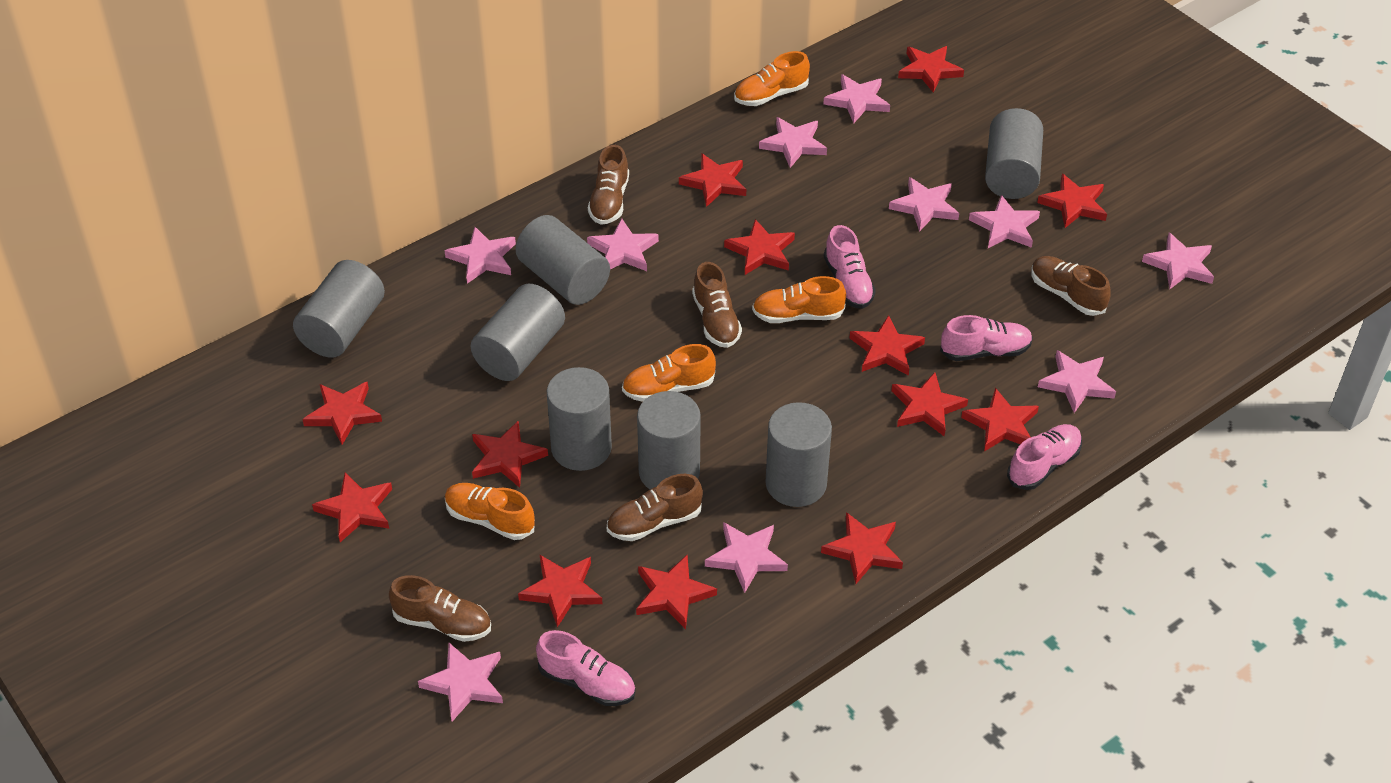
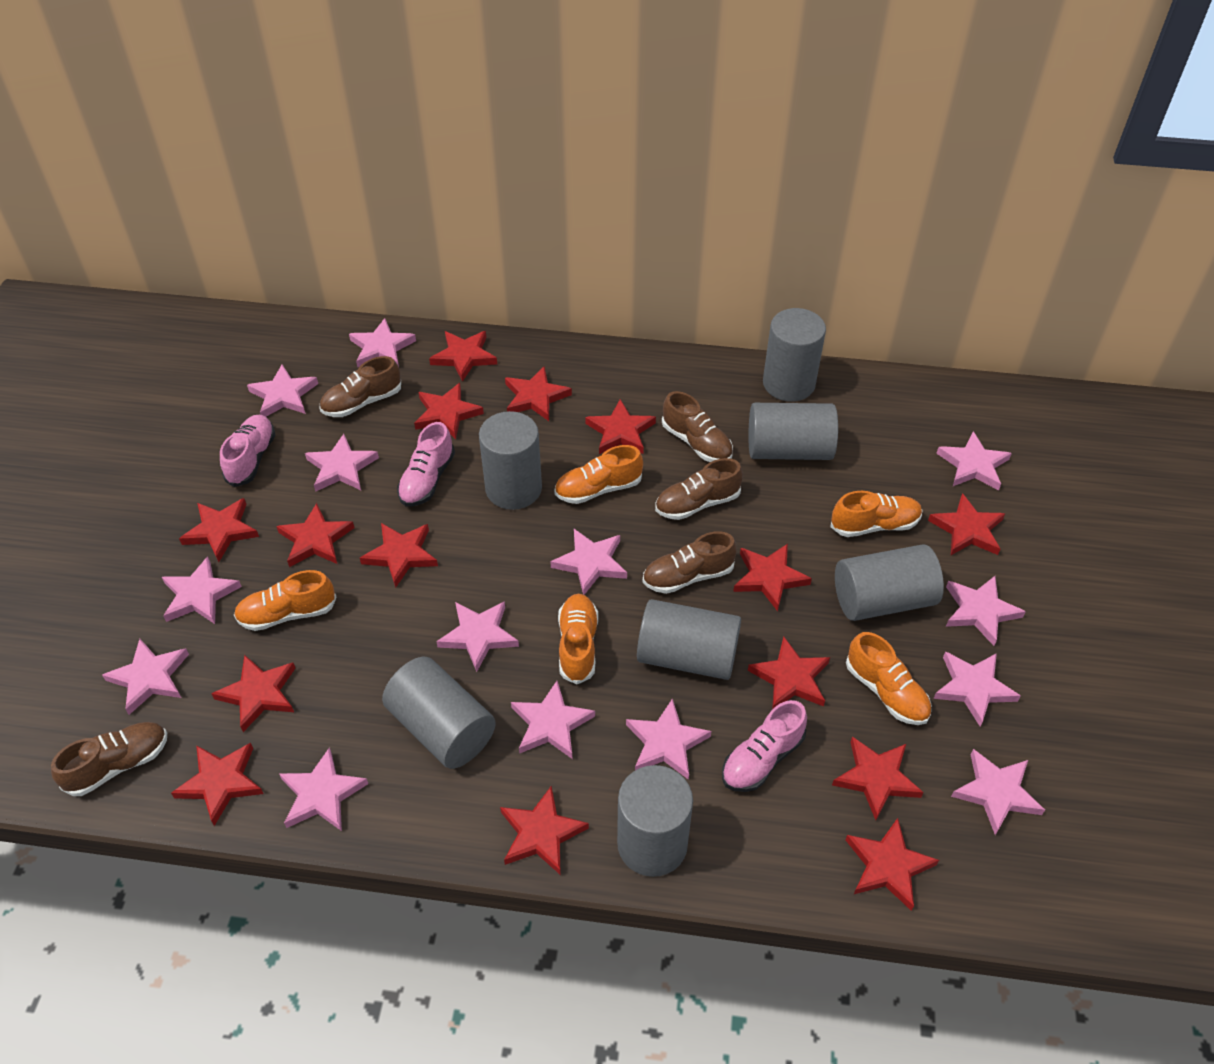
orange shoe: 4 -> 5
pink shoe: 4 -> 3
pink star: 10 -> 14
red star: 13 -> 15

